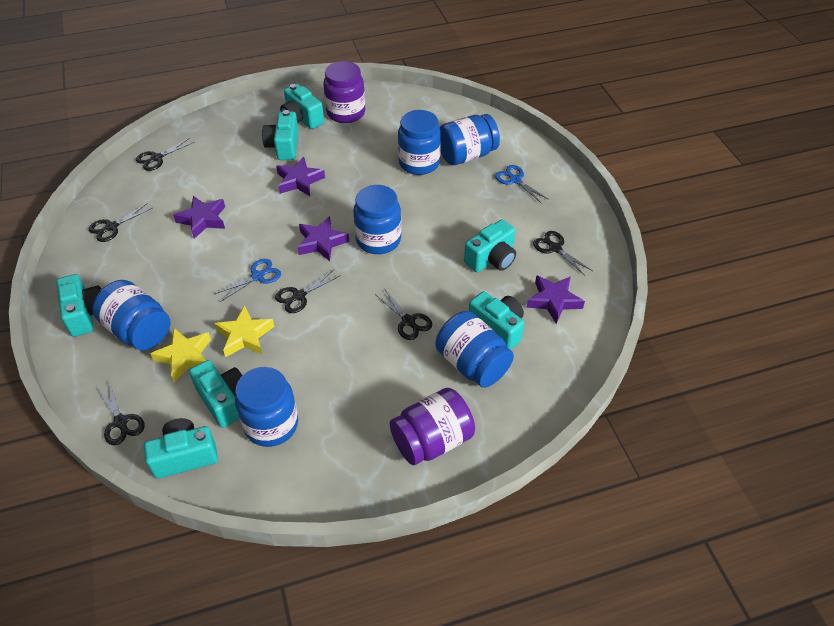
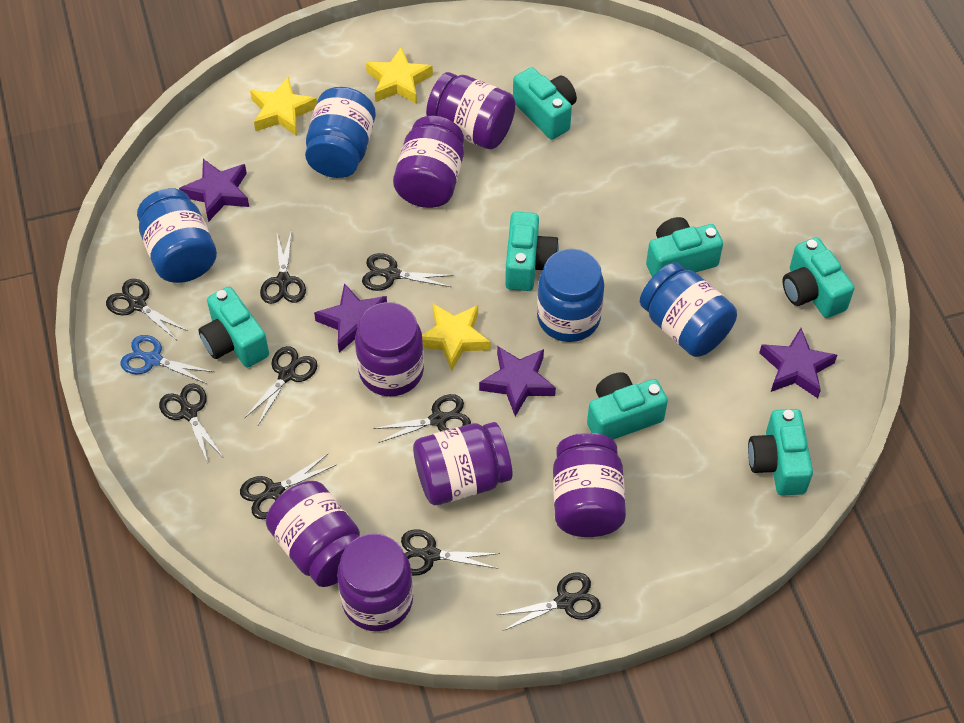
black scissors: 6 -> 9
blue jar: 6 -> 4
blue scissors: 2 -> 1
purple jar: 2 -> 7
yellow star: 2 -> 3

